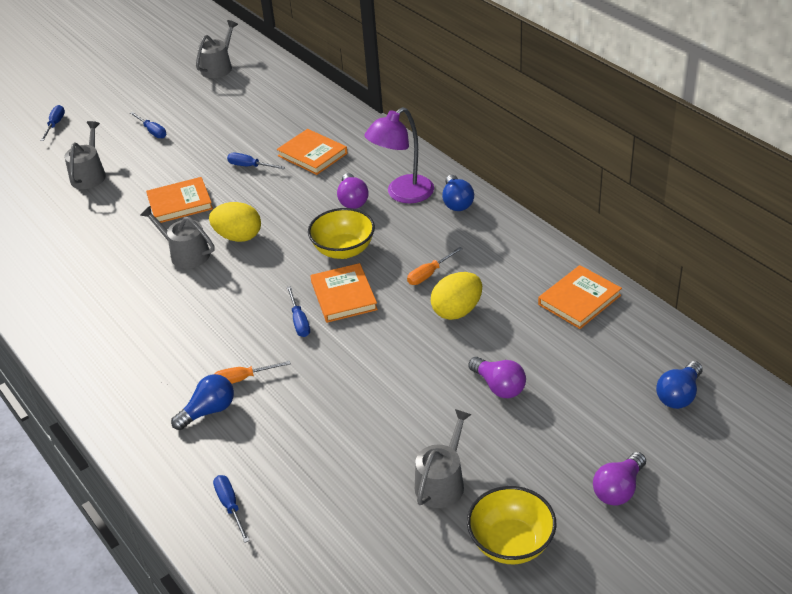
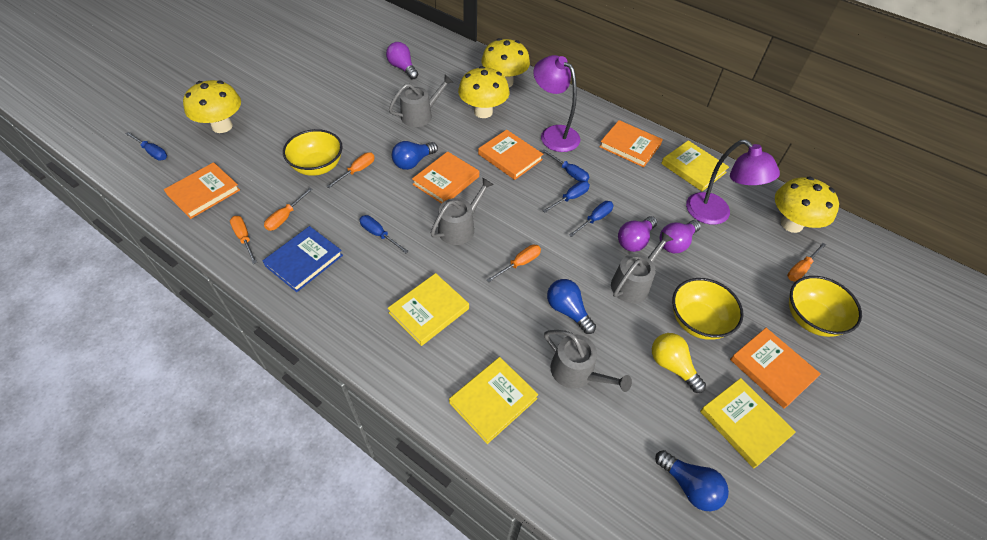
blue book: 0 -> 1
orange book: 4 -> 5
orange screwdriver: 2 -> 5
purple lamp: 1 -> 2
yellow book: 0 -> 4
yellow bowl: 2 -> 3
yellow egg: 2 -> 0
yellow light bulb: 0 -> 1
yellow mushroom: 0 -> 4

